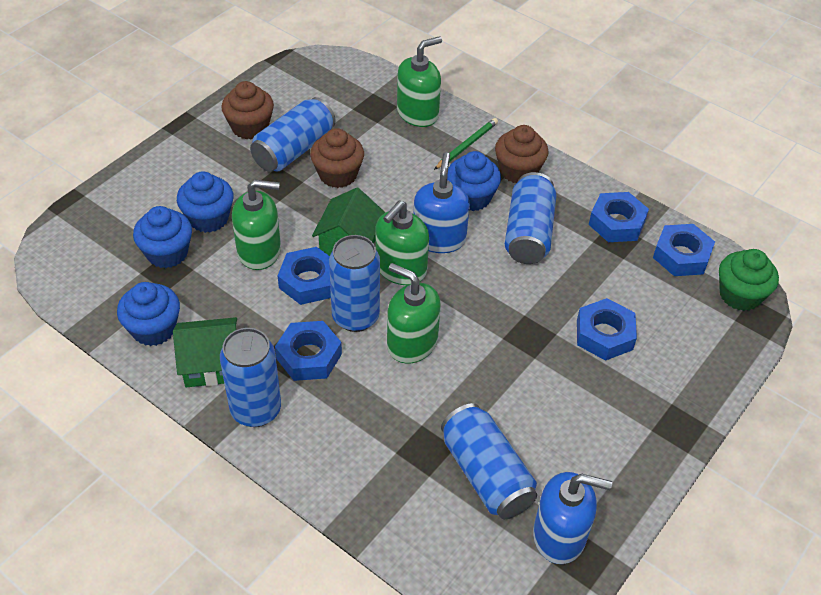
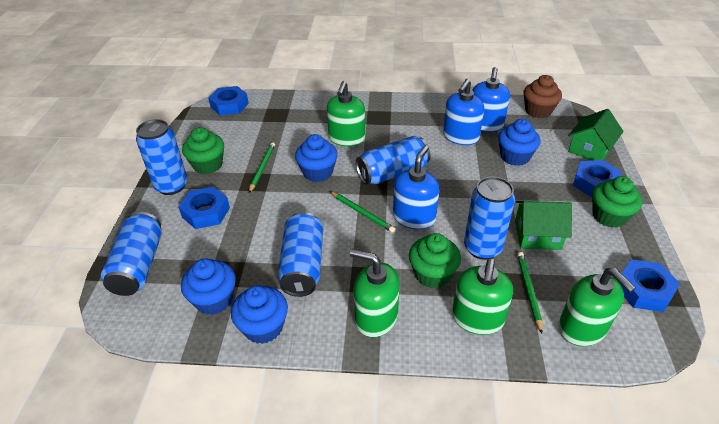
blue nut: 5 -> 4
blue soap dispenser: 2 -> 3
brown cupcake: 3 -> 1
green cupcake: 1 -> 3
green pencil: 1 -> 3

